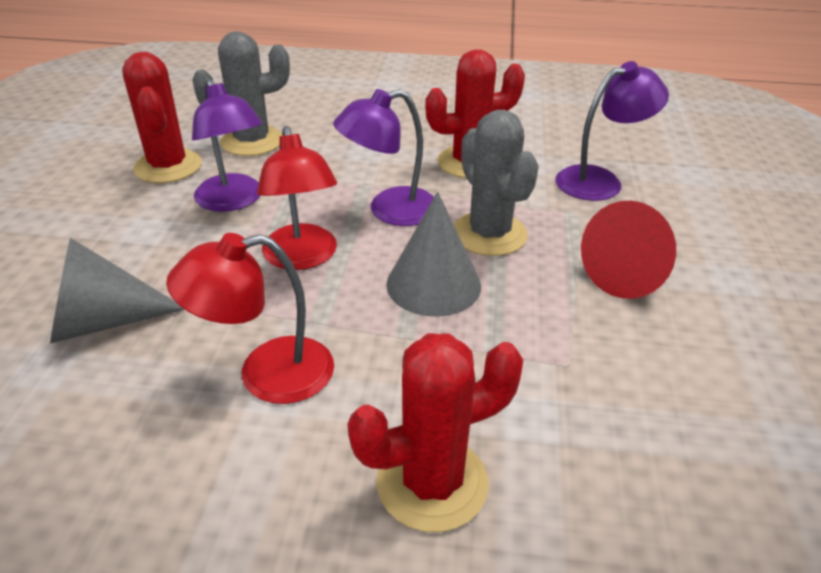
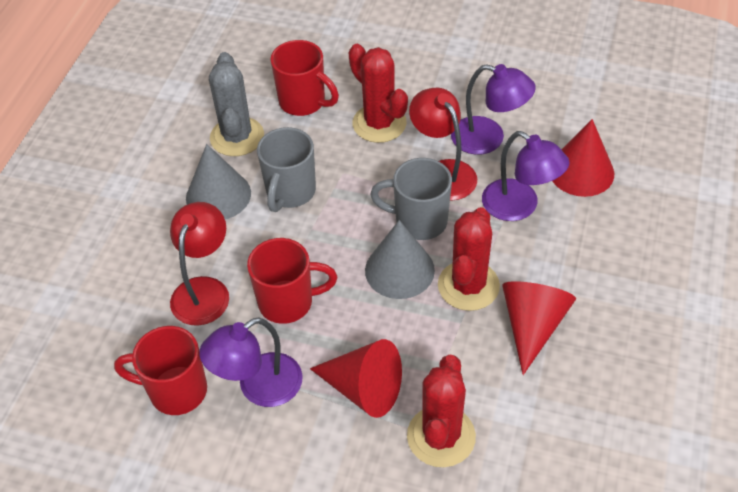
grey cactus: 2 -> 1
grey mug: 0 -> 2
red cone: 1 -> 3
red mug: 0 -> 3

